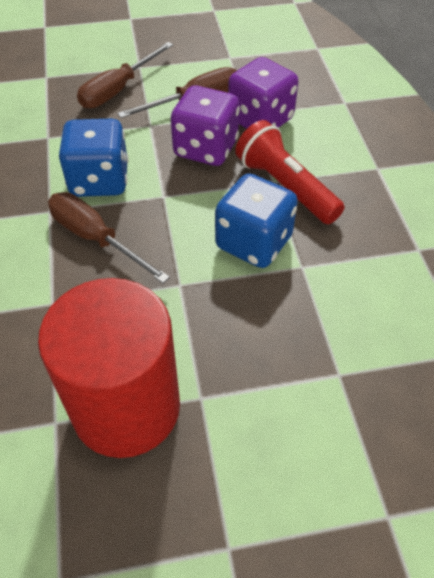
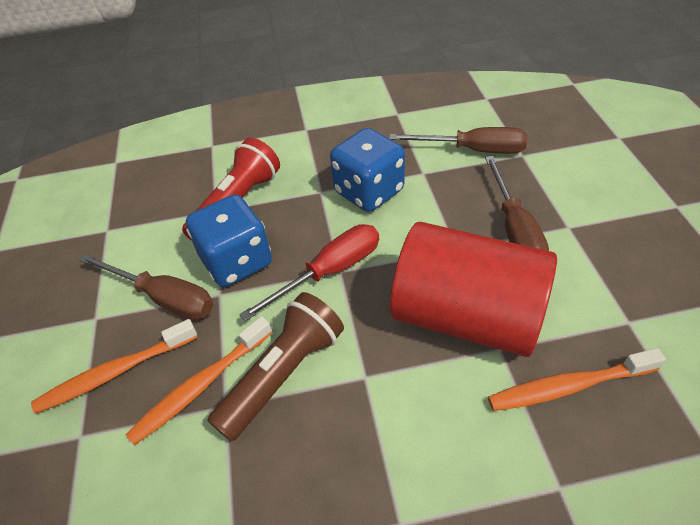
brown flashlight: 0 -> 1
orange toothbrush: 0 -> 3
purple dice: 2 -> 0
red screwdriver: 0 -> 1

